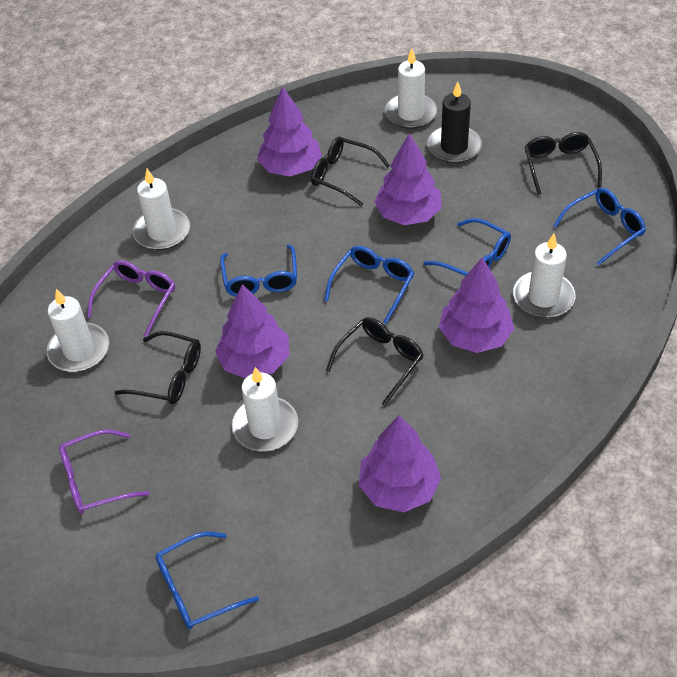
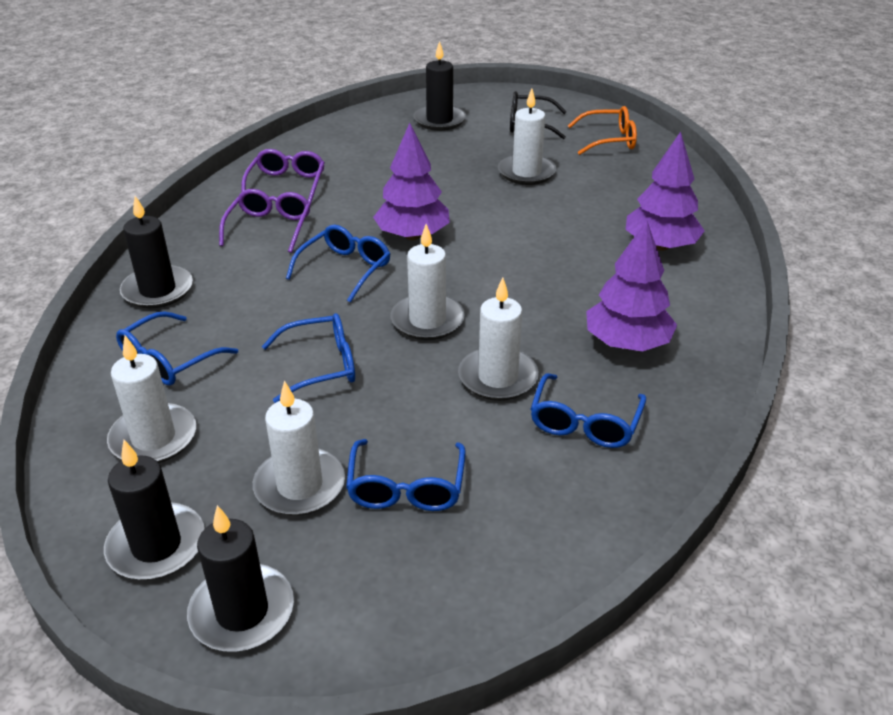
black candle: 1 -> 4
black glasses: 4 -> 1
orange glasses: 0 -> 1
purple tree: 5 -> 3

